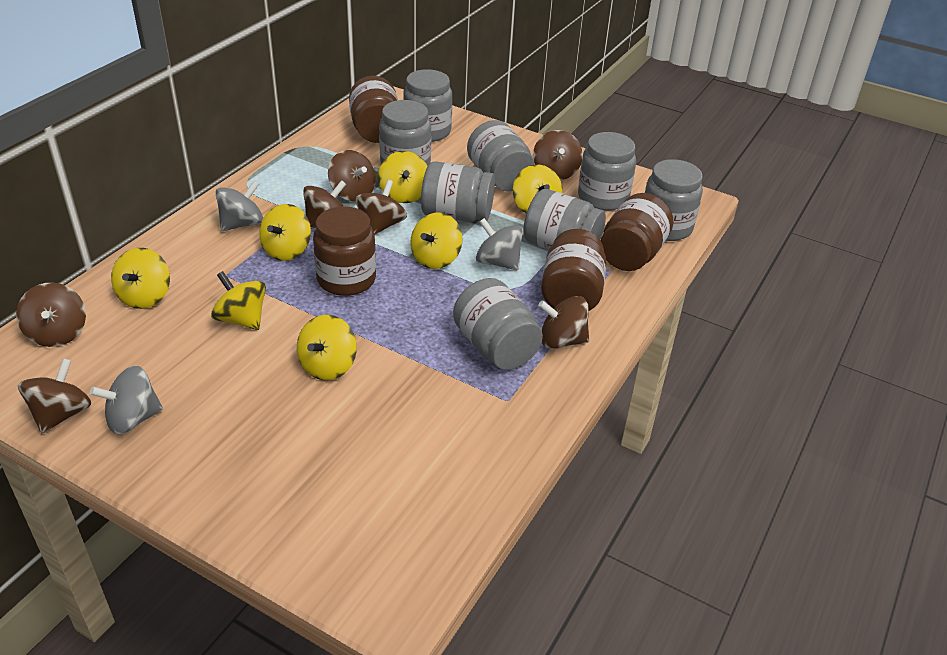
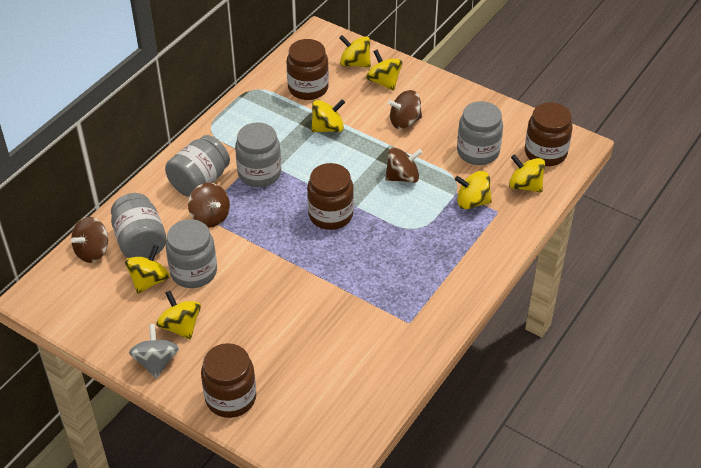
brown spinning top: 7 -> 4
grey jar: 8 -> 5
grey spinning top: 3 -> 1

